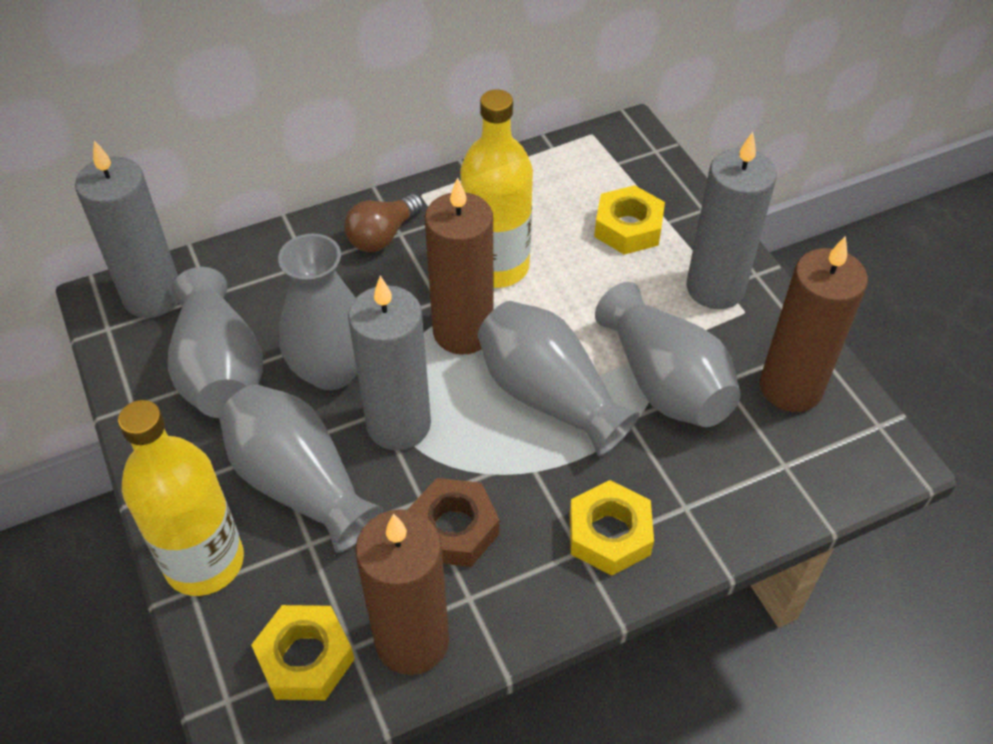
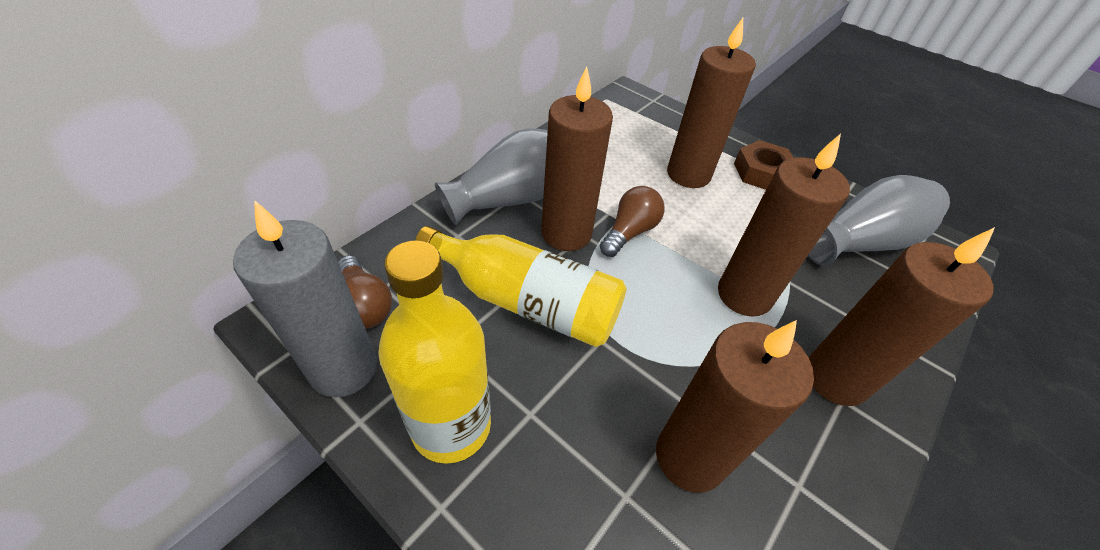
brown candle: 3 -> 5
brown light bulb: 1 -> 2
grey candle: 3 -> 1
grey vase: 5 -> 2
yellow nut: 3 -> 0

